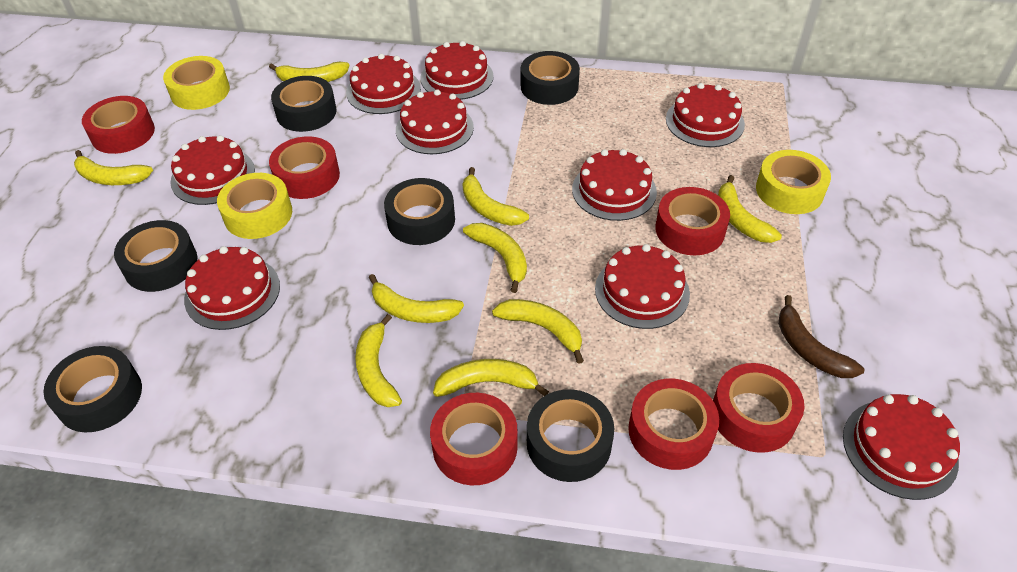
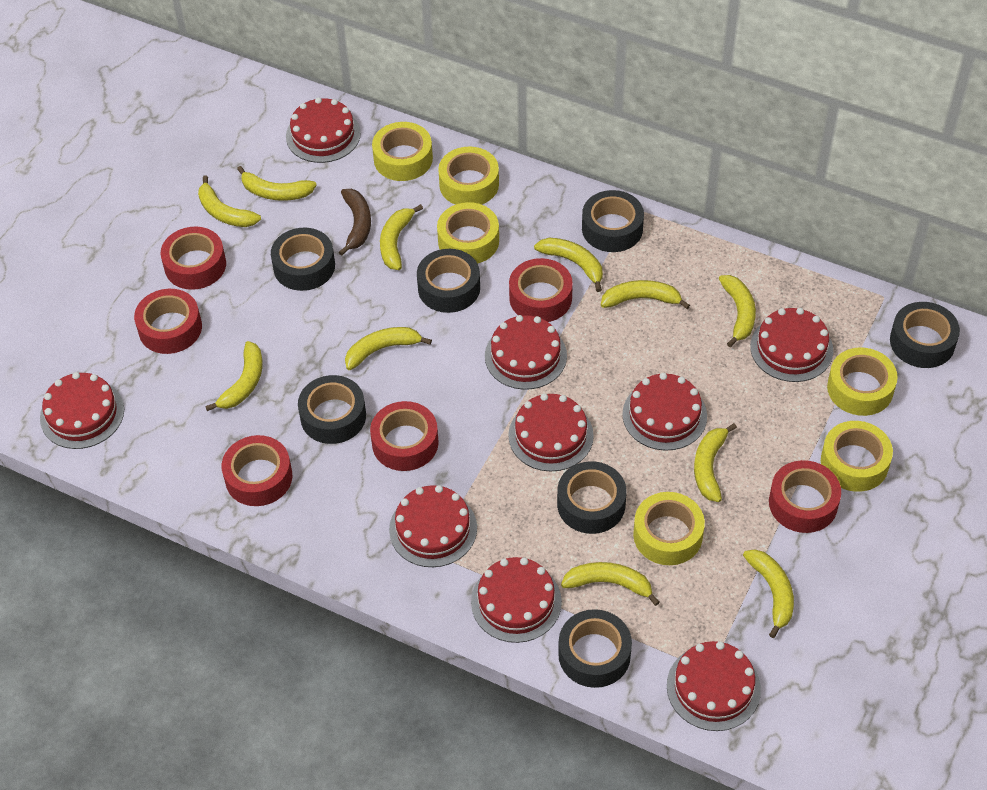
black tape: 6 -> 7
yellow banana: 9 -> 11
yellow tape: 3 -> 6

